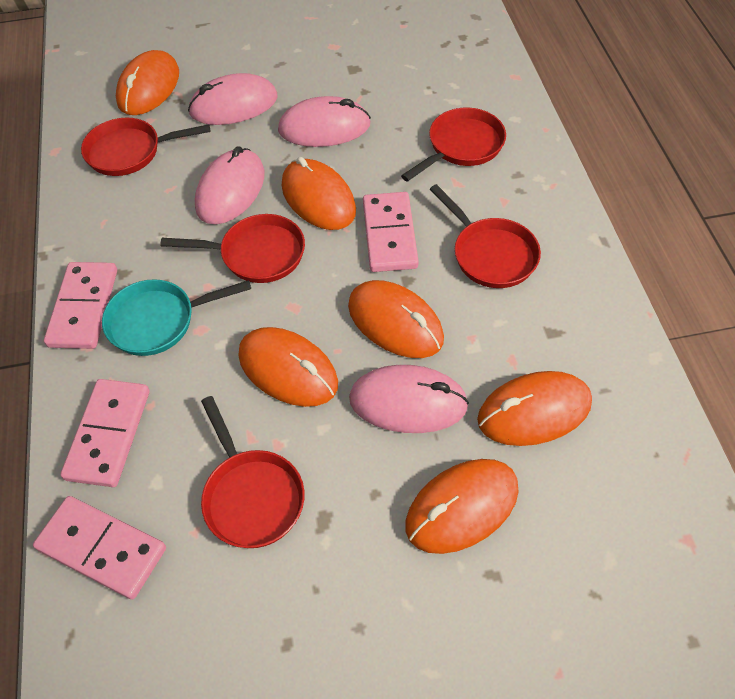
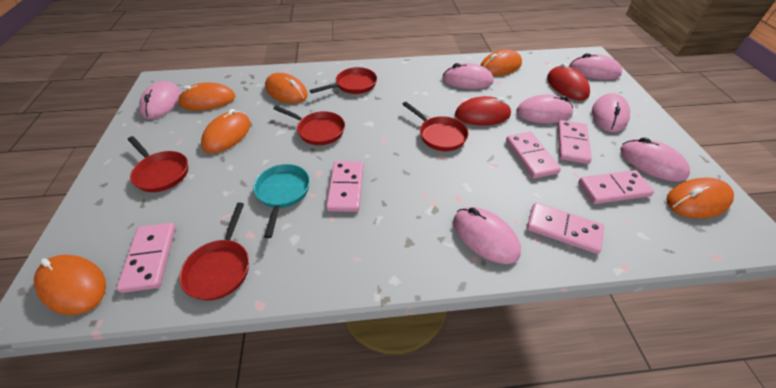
pink domino: 4 -> 6
pink mouse: 4 -> 7
red mouse: 0 -> 2

